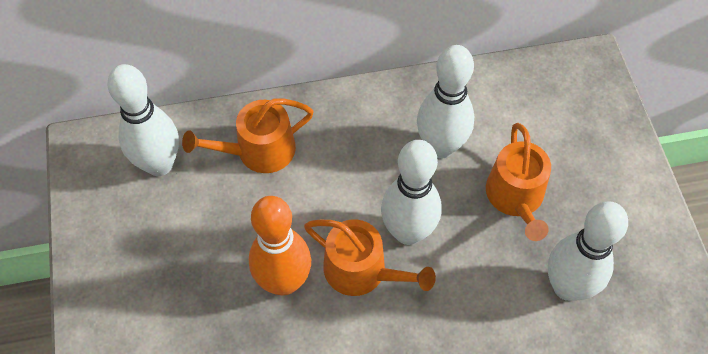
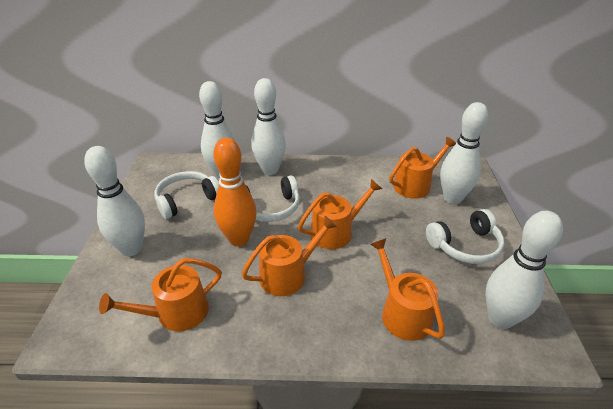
orange watering can: 3 -> 5
white bowling pin: 4 -> 5
white headphones: 0 -> 3

